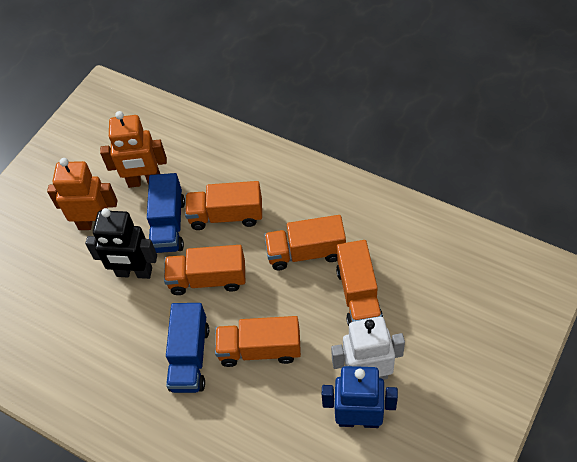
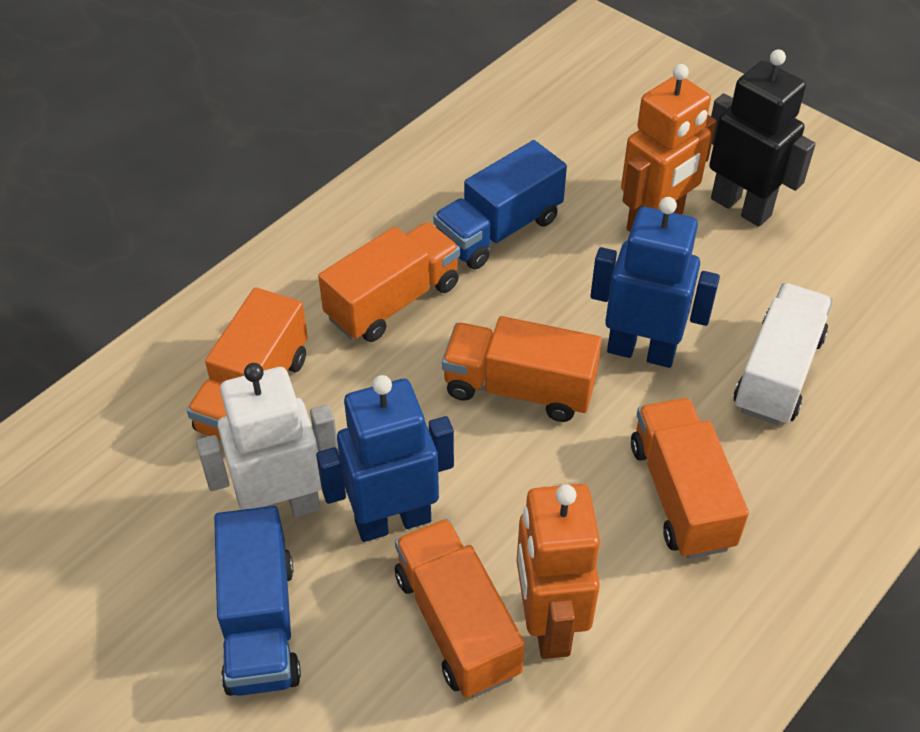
blue robot: 1 -> 2
white truck: 0 -> 1

